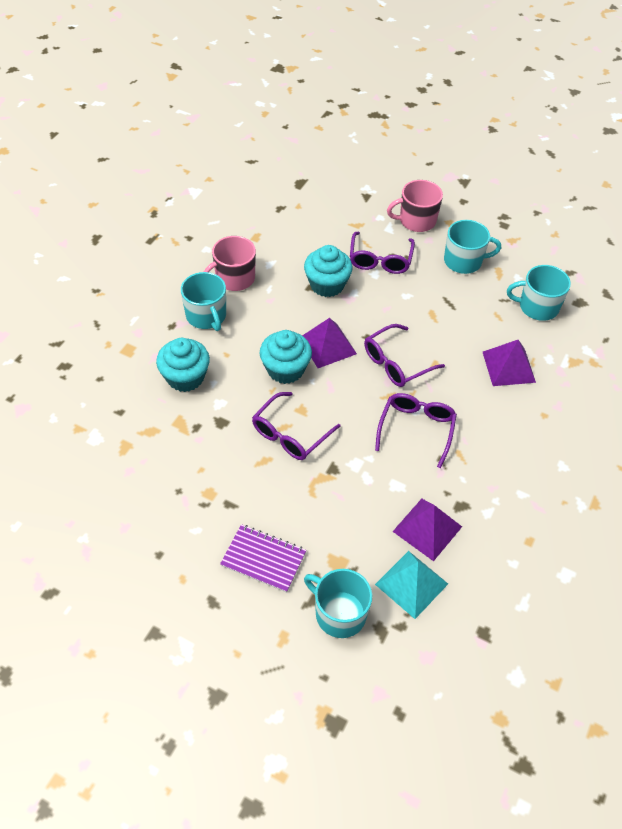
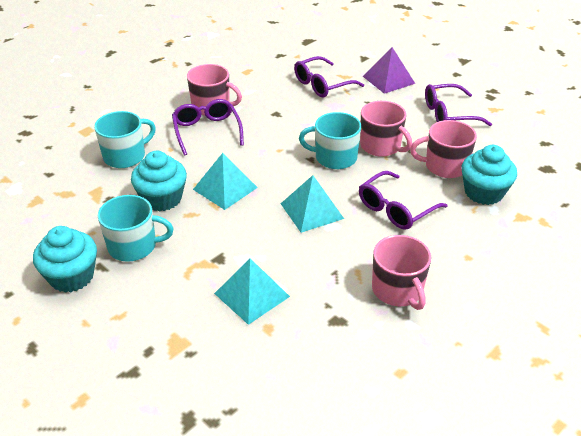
pink mug: 2 -> 4
purple notebook: 1 -> 0
purple pyramid: 3 -> 1
turquoise mug: 4 -> 3
turquoise pyramid: 1 -> 3

